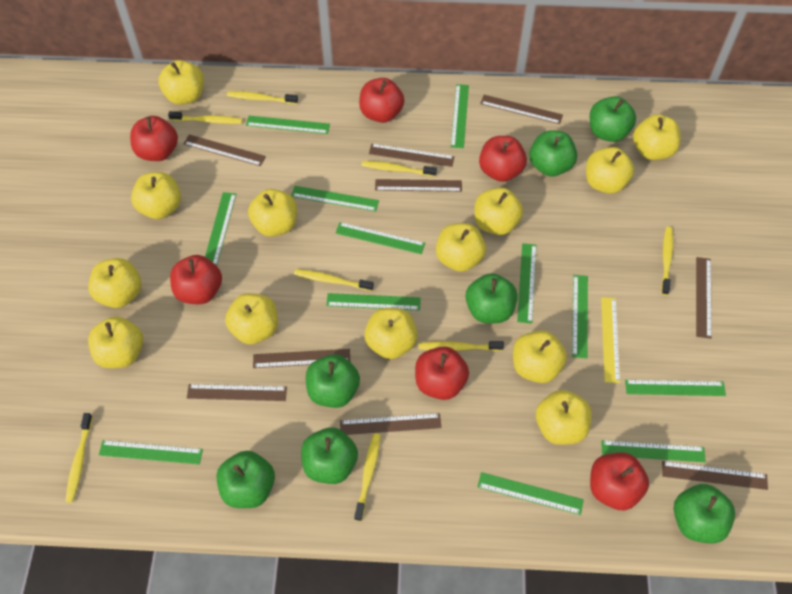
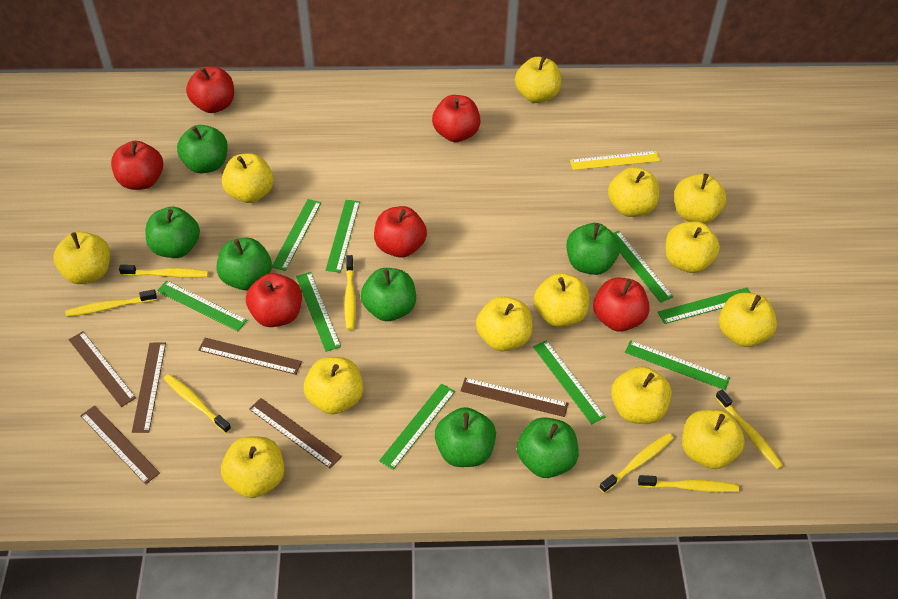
brown ruler: 9 -> 6
green ruler: 12 -> 9
yellow toothbrush: 8 -> 7

